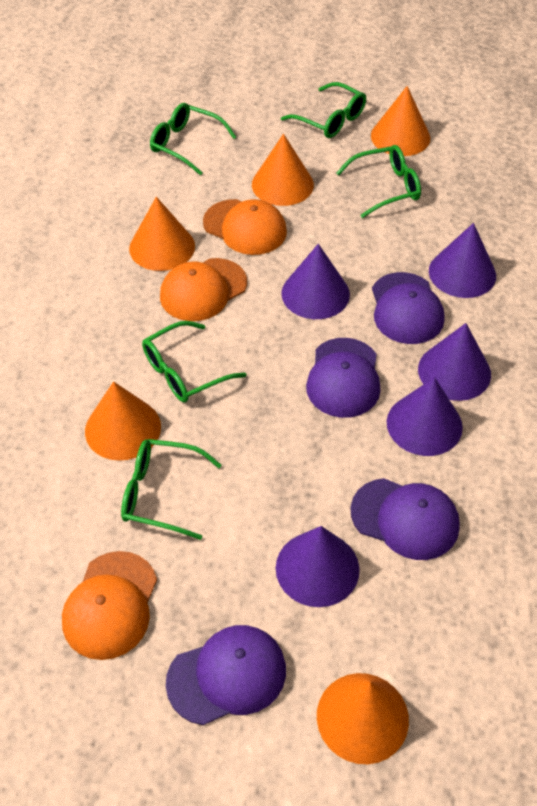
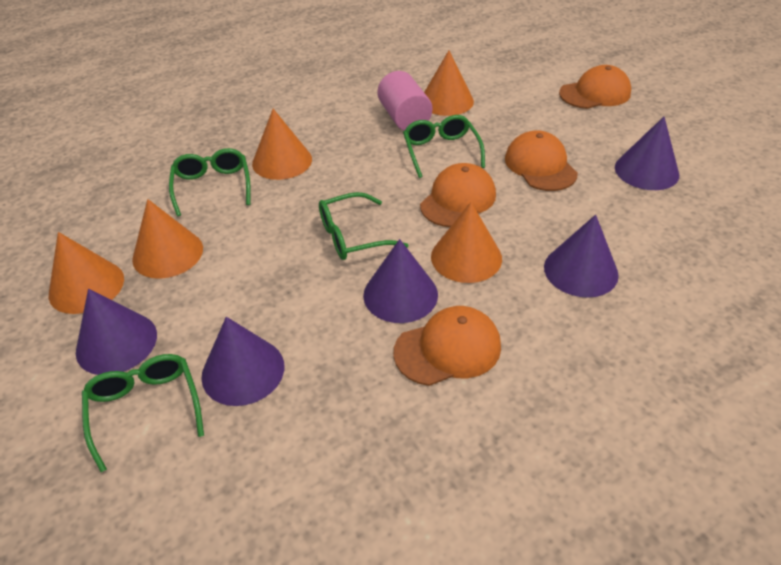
green glasses: 5 -> 4
orange cap: 3 -> 4
pink cylinder: 0 -> 1
purple cap: 4 -> 0

